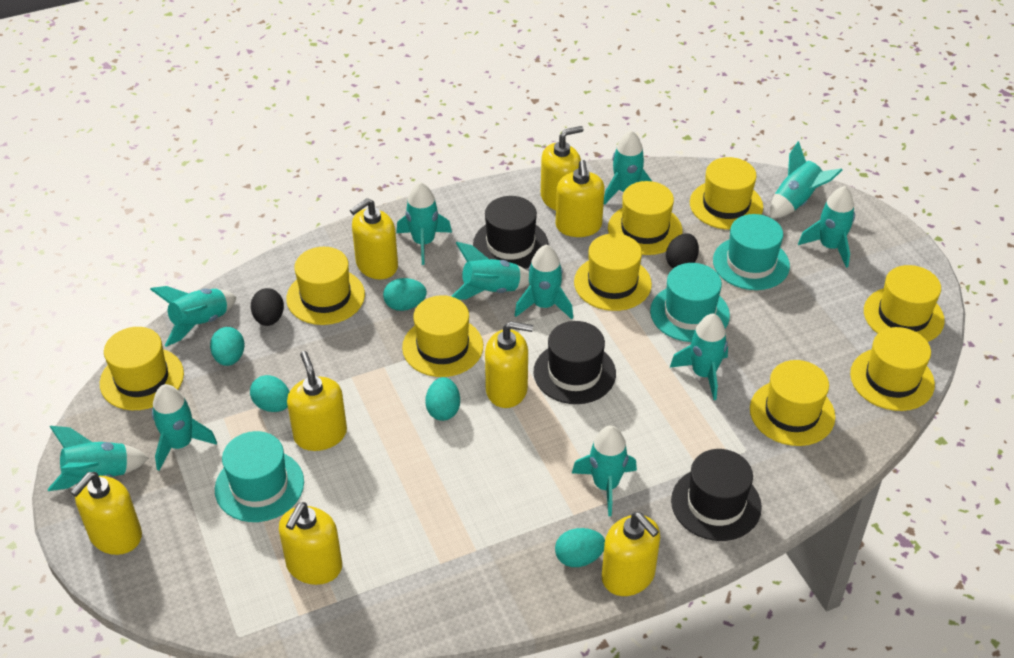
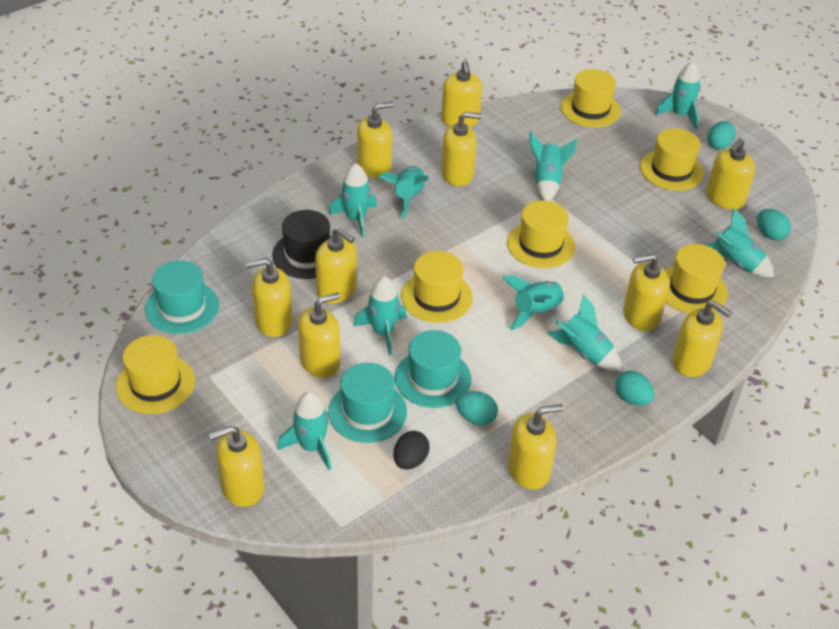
black egg: 2 -> 1
black hat: 3 -> 1
turquoise egg: 5 -> 4
turquoise rocket: 11 -> 9
yellow hat: 9 -> 6
yellow soap dispenser: 8 -> 11

